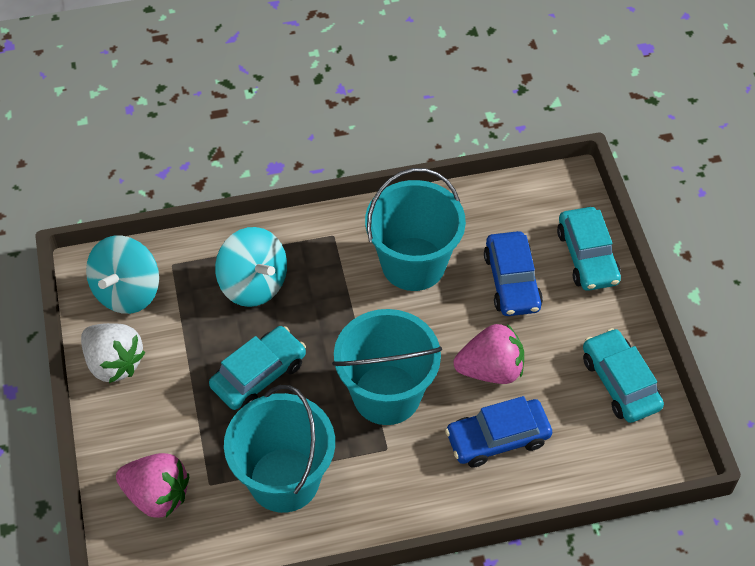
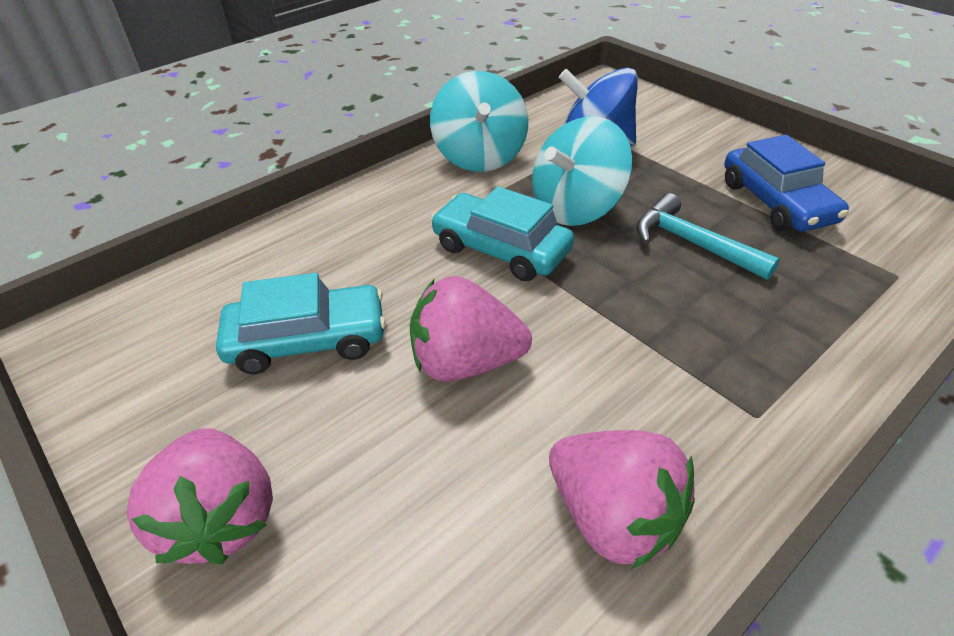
blue car: 2 -> 1
blue spinning top: 0 -> 1
pink strawberry: 2 -> 3
turquoise bucket: 3 -> 0
turquoise car: 3 -> 2
turquoise hammer: 0 -> 1
white strawberry: 1 -> 0

